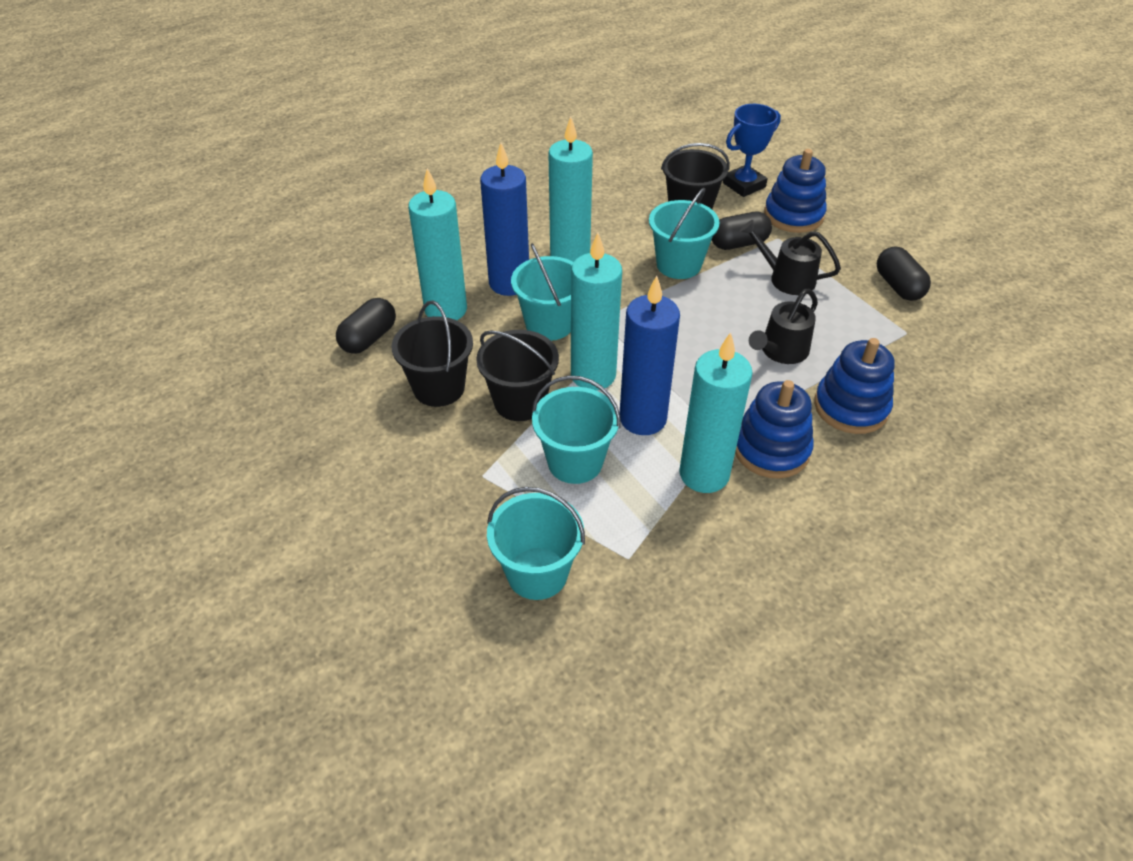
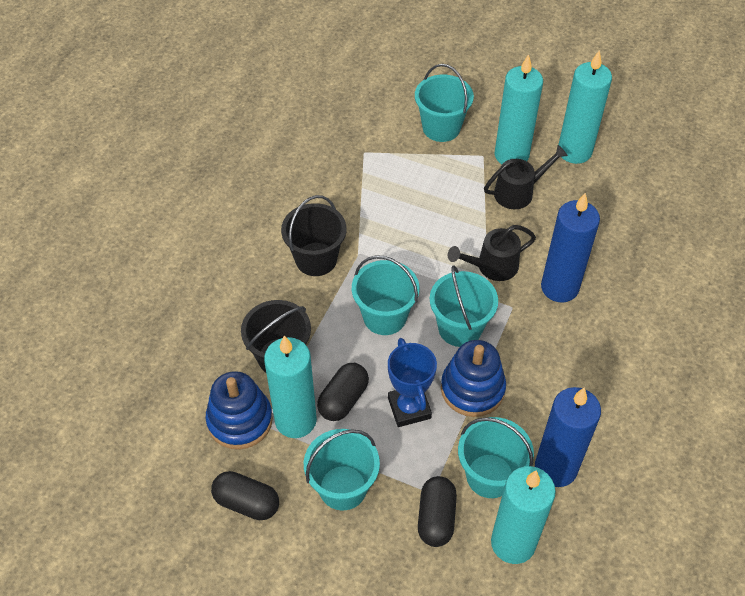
black bucket: 3 -> 2
blue stacking toy: 3 -> 2
turquoise bucket: 4 -> 5

